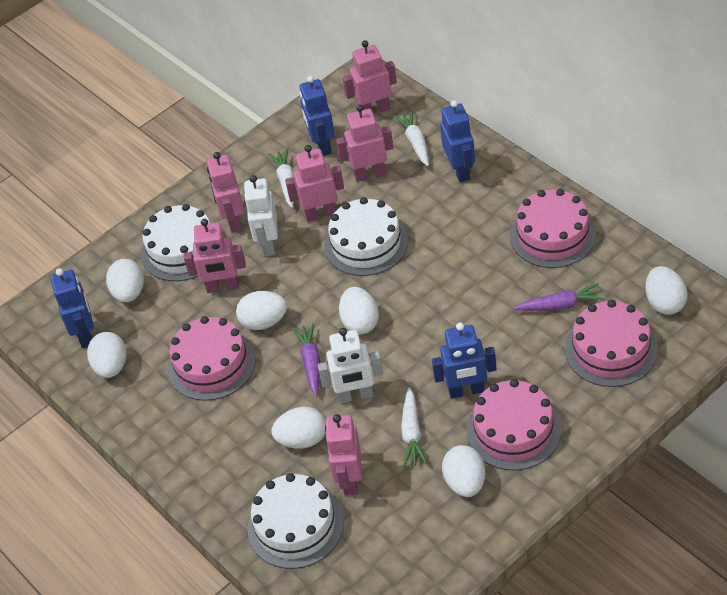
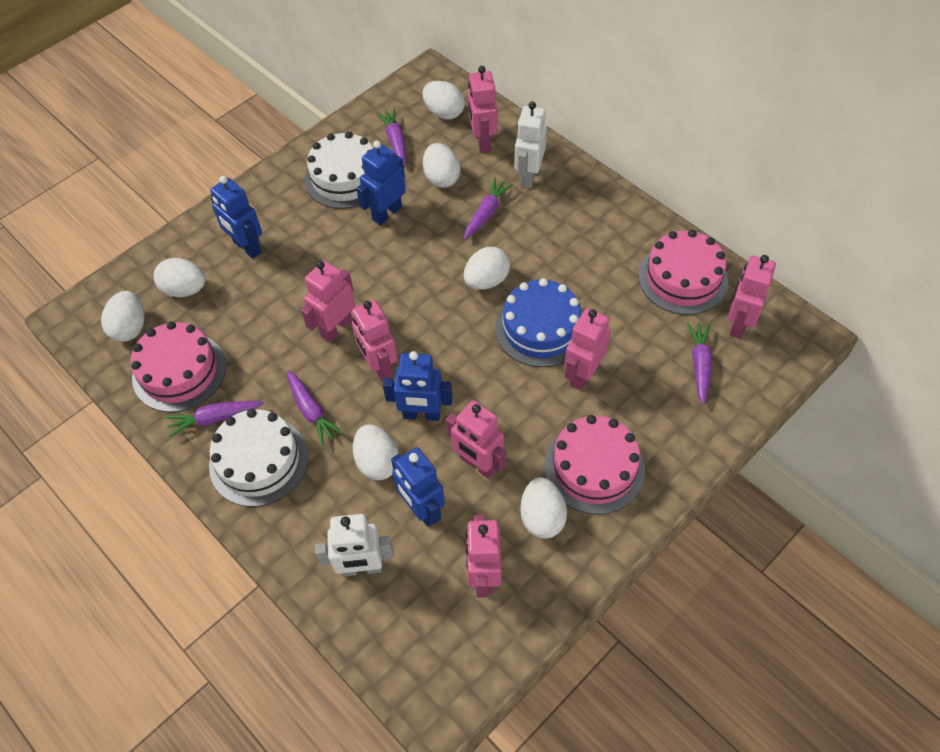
blue cake: 0 -> 1
pink cake: 4 -> 3
pink robot: 6 -> 7
purple carrot: 2 -> 5
white cake: 3 -> 2
white carrot: 3 -> 0

